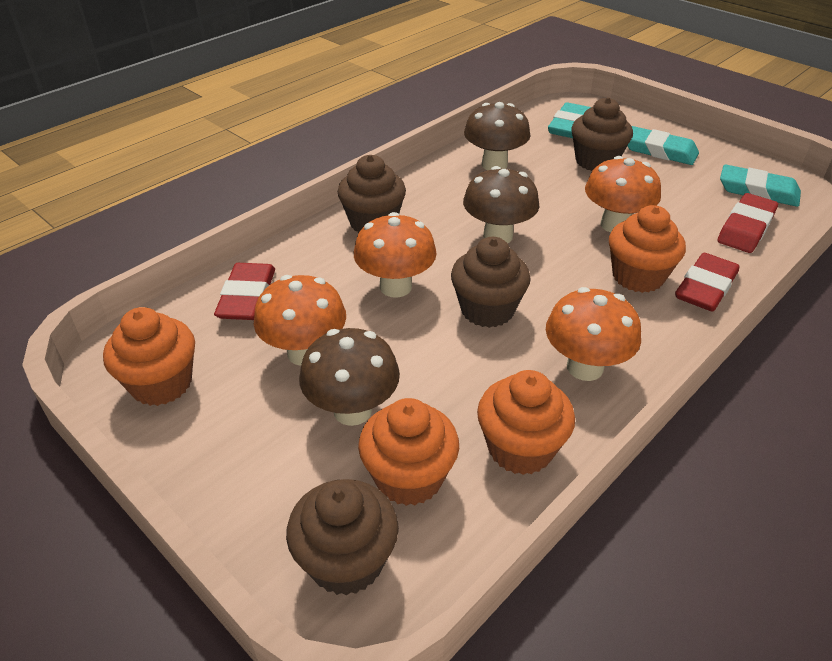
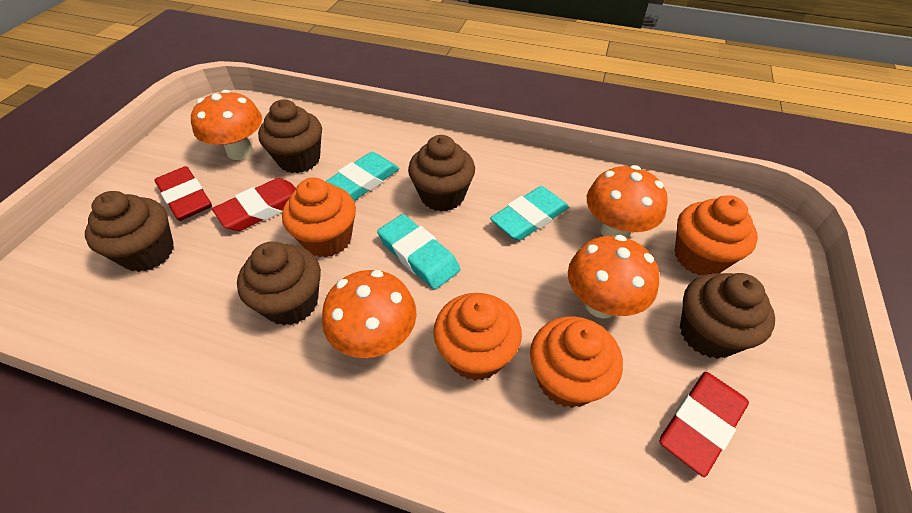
brown cupcake: 4 -> 5
brown mushroom: 3 -> 0

